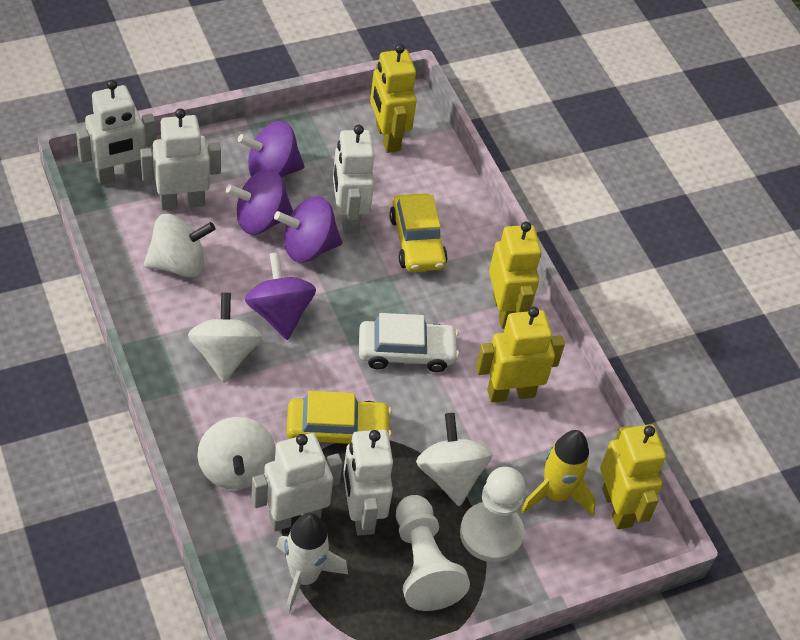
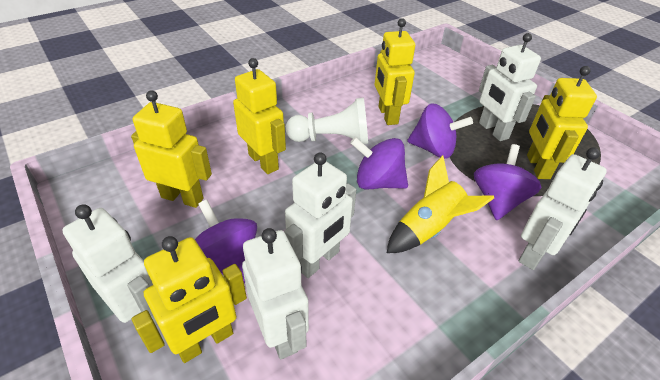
white car: 1 -> 0
white pawn: 2 -> 1
white rocket: 1 -> 0
white spinning top: 4 -> 0
yellow car: 2 -> 0
yellow robot: 4 -> 5

